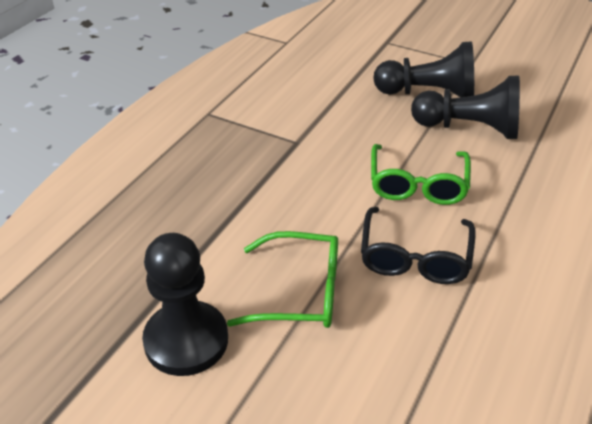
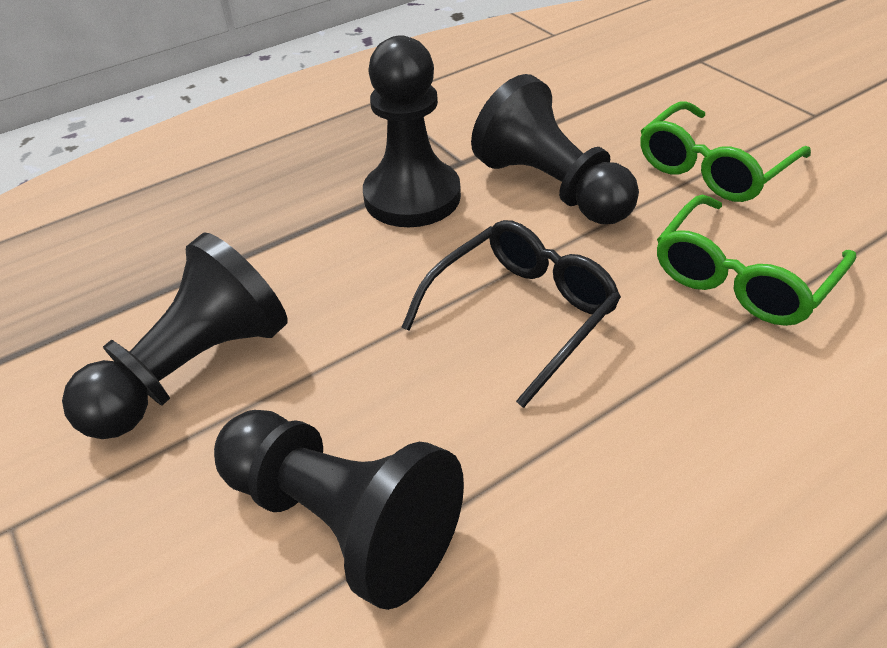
black pawn: 3 -> 4

